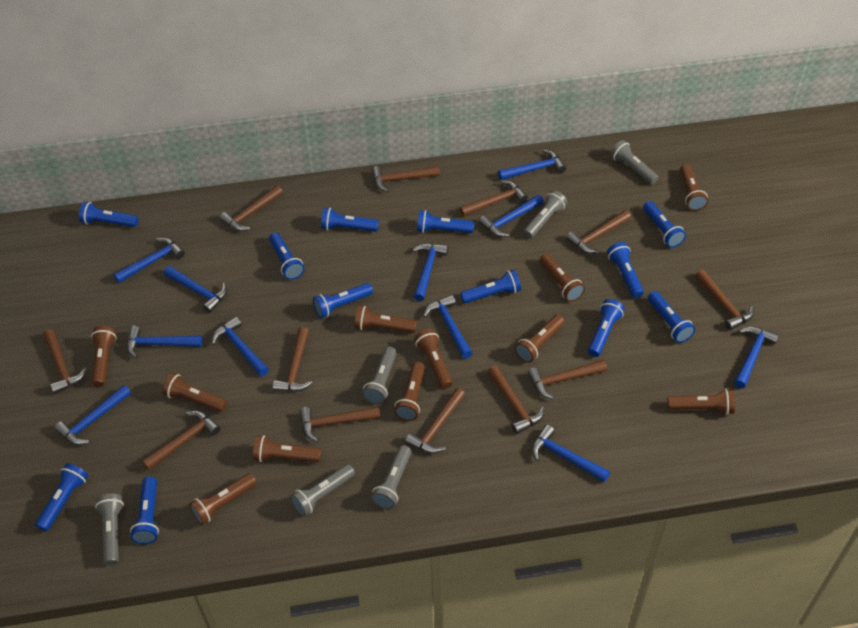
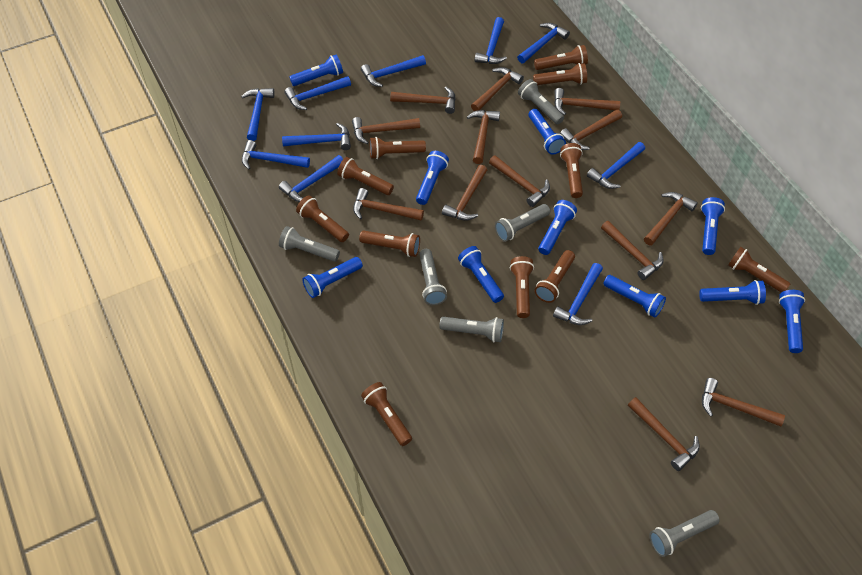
blue flashlight: 12 -> 10
blue hammer: 11 -> 10
brown hammer: 12 -> 13

